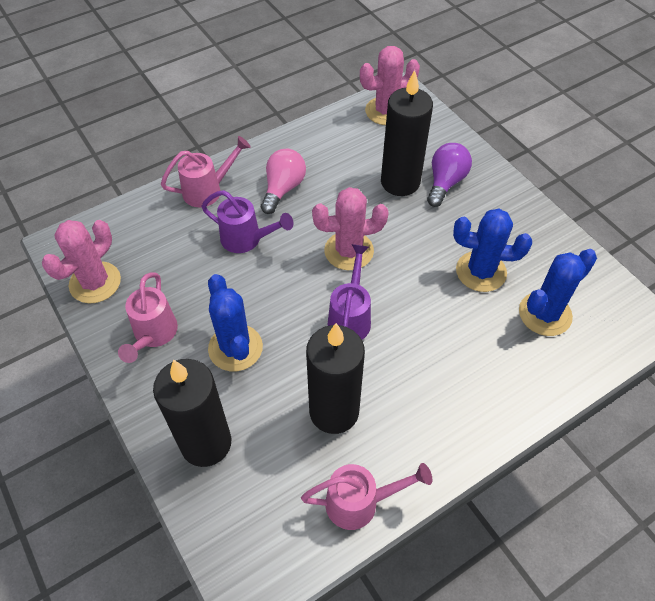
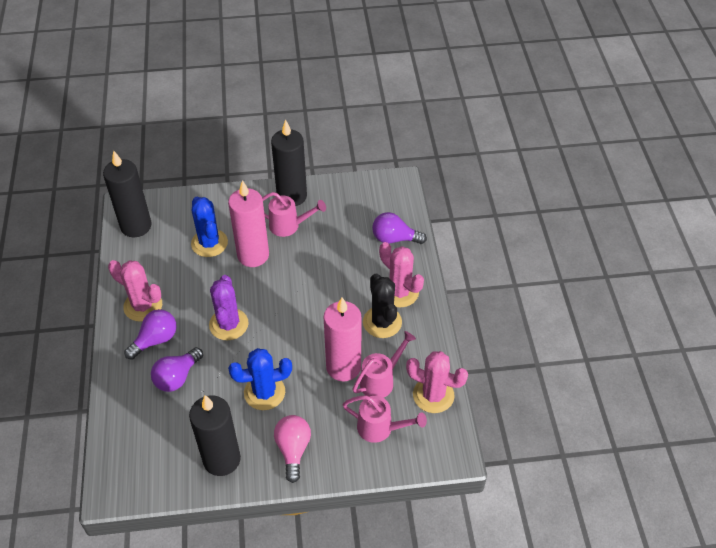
black cactus: 0 -> 1
blue cactus: 3 -> 2
pink candle: 0 -> 2
purple cactus: 0 -> 1
purple light bulb: 1 -> 3
purple watering can: 2 -> 0

